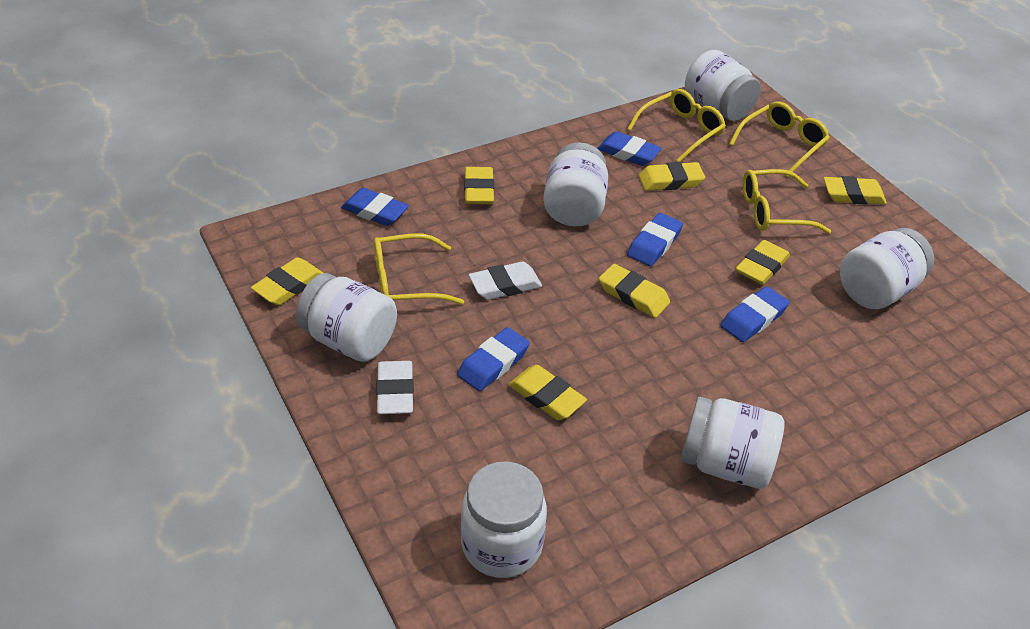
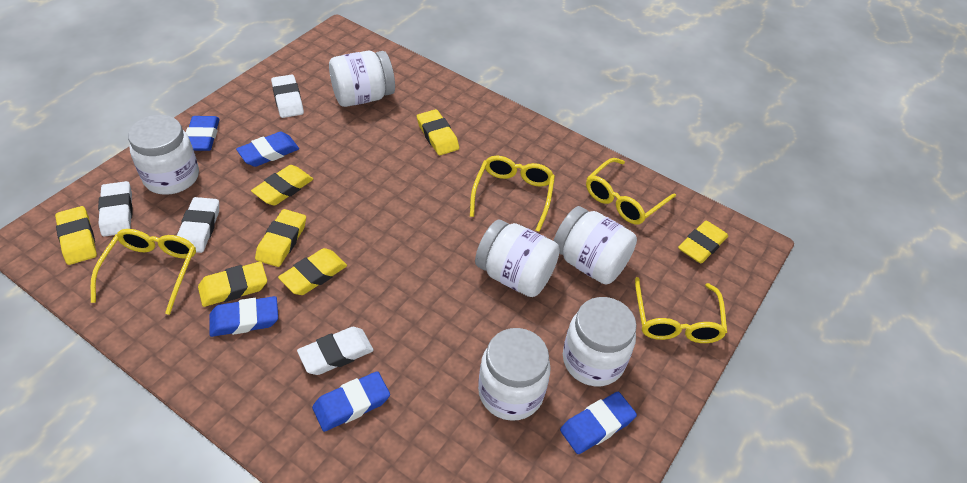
white eraser: 2 -> 4

